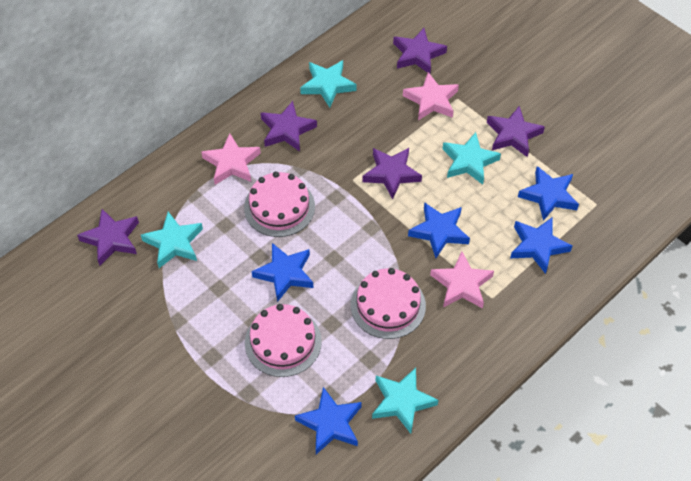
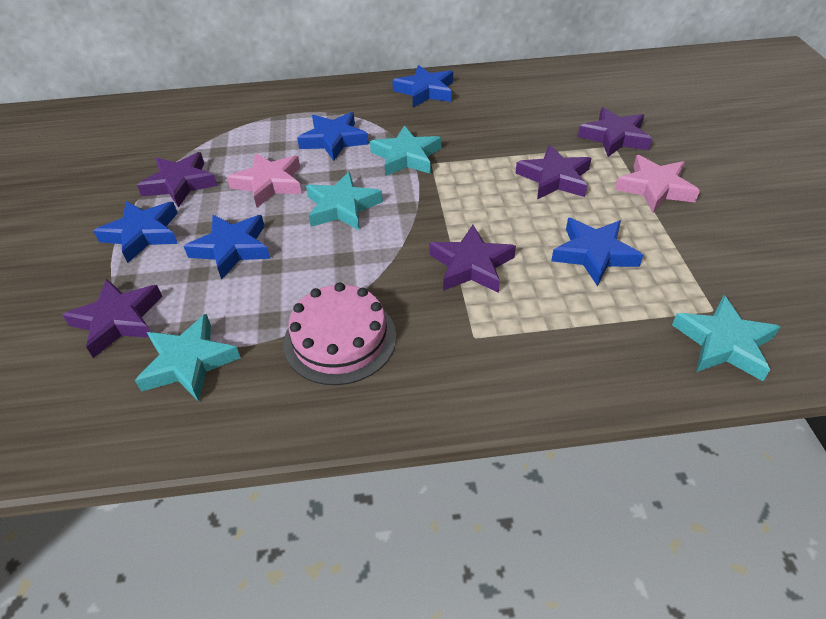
pink cake: 3 -> 1
pink star: 3 -> 2

